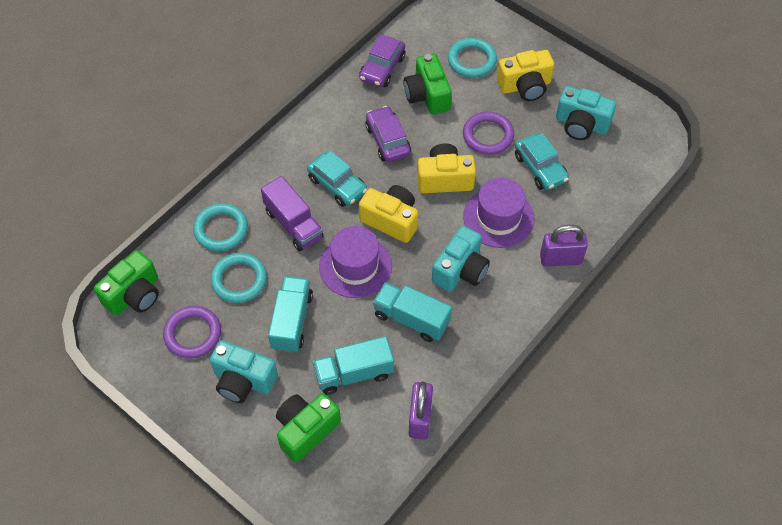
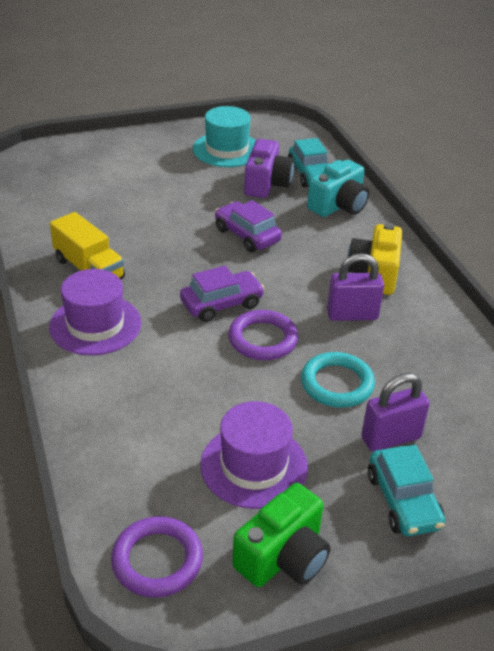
green camera: 3 -> 1
purple camera: 0 -> 1
purple truck: 1 -> 0
turquoise camera: 3 -> 1
turquoise hat: 0 -> 1
turquoise ring: 3 -> 1
turquoise truck: 3 -> 0
yellow camera: 3 -> 1
yellow truck: 0 -> 1

